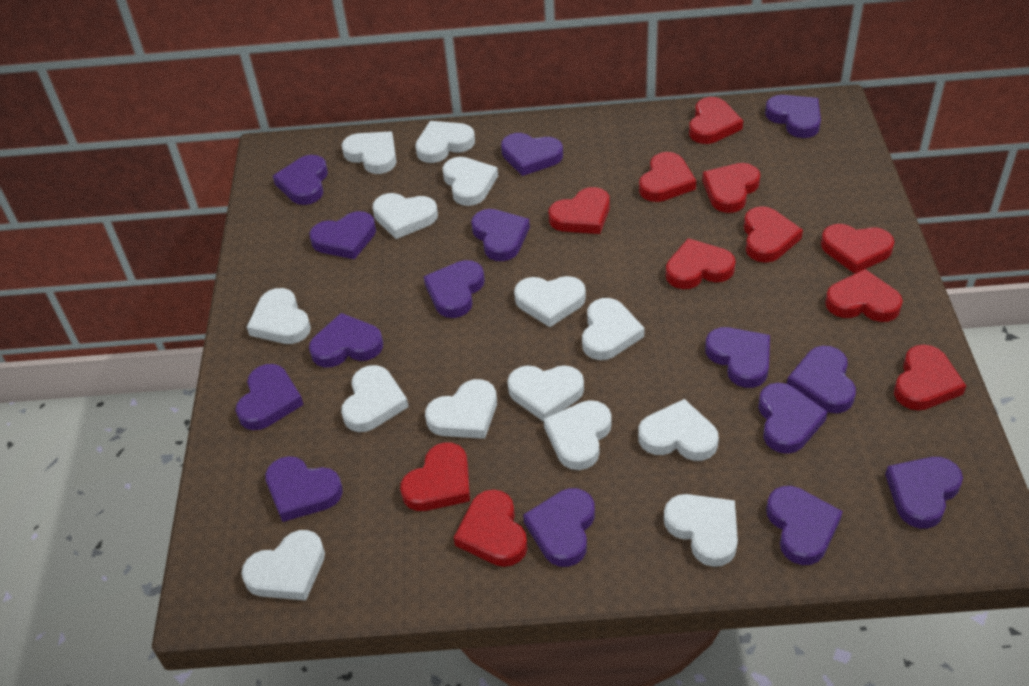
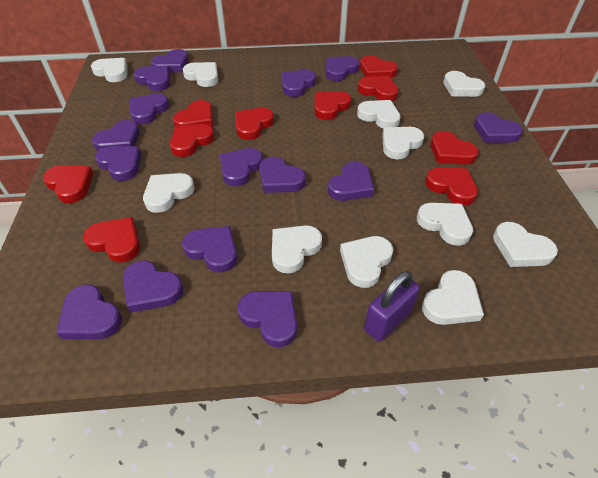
purple padlock: 0 -> 1
red heart: 11 -> 10
white heart: 14 -> 11

